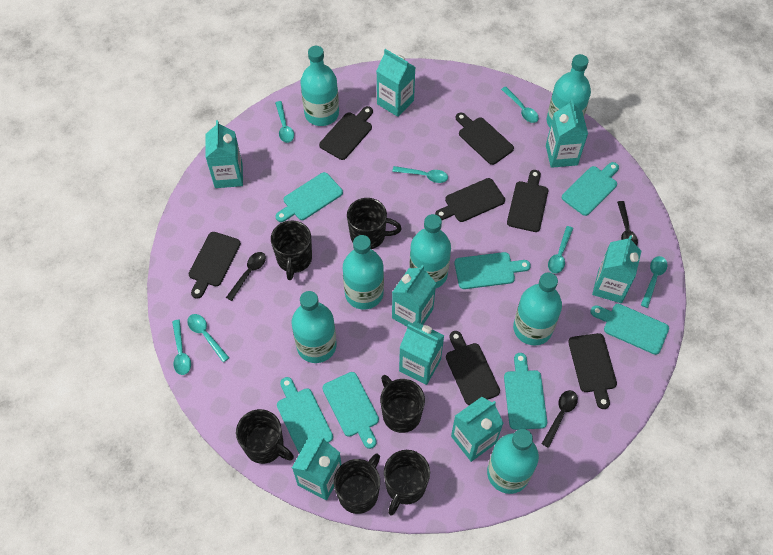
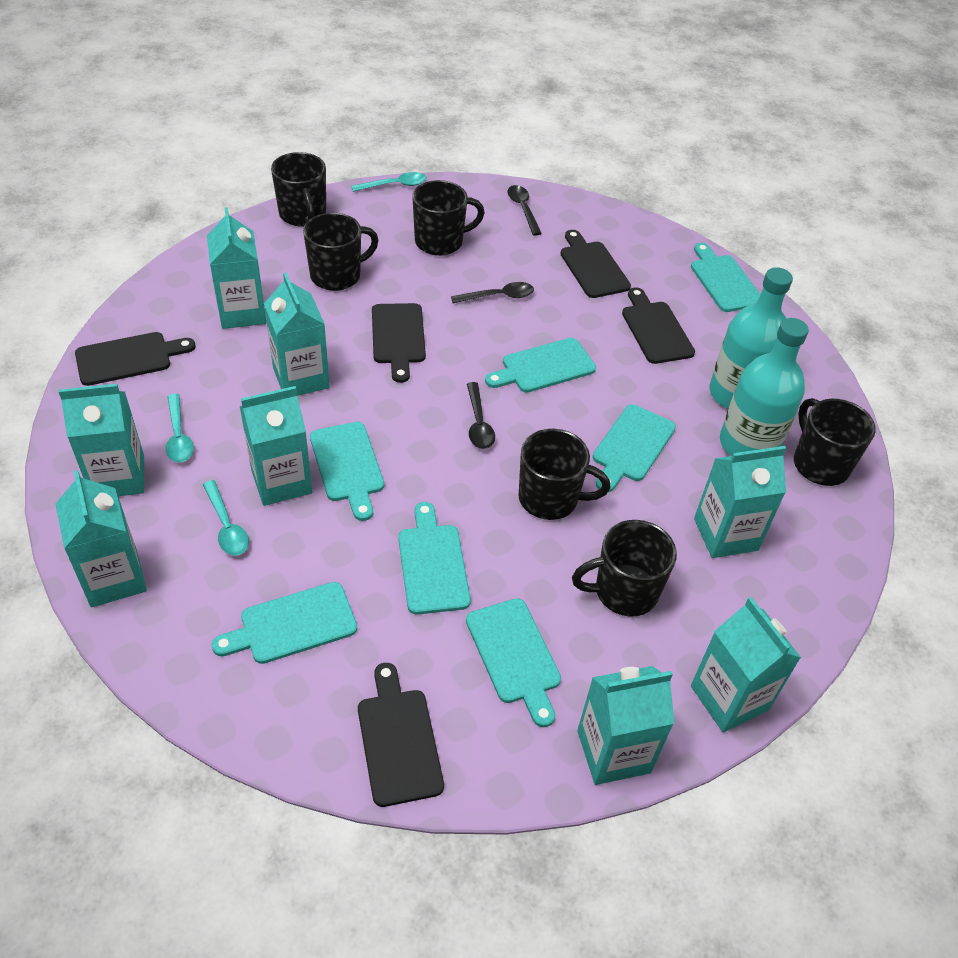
black cutting board: 7 -> 5
turquoise bottle: 7 -> 2
turquoise spoon: 7 -> 3

